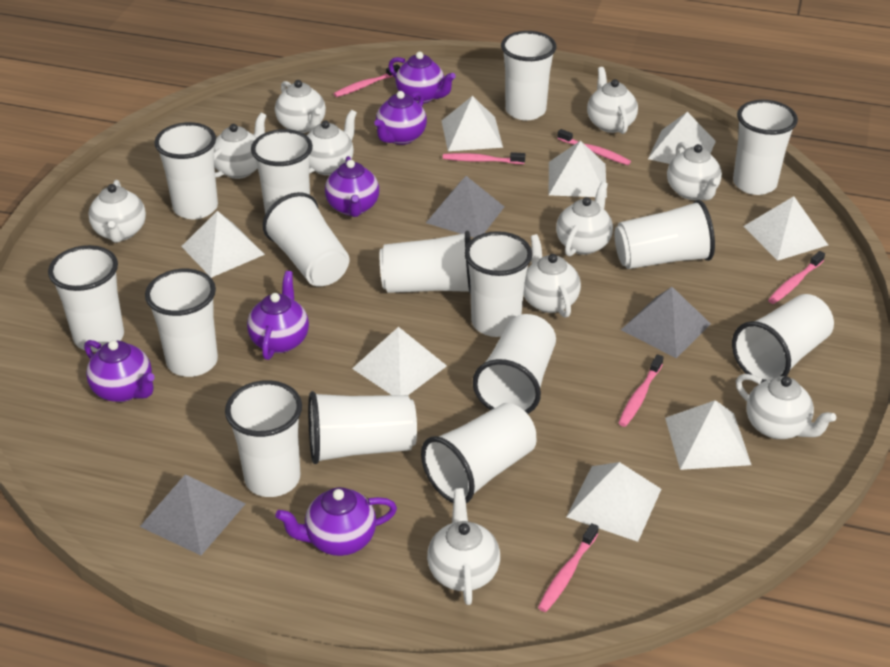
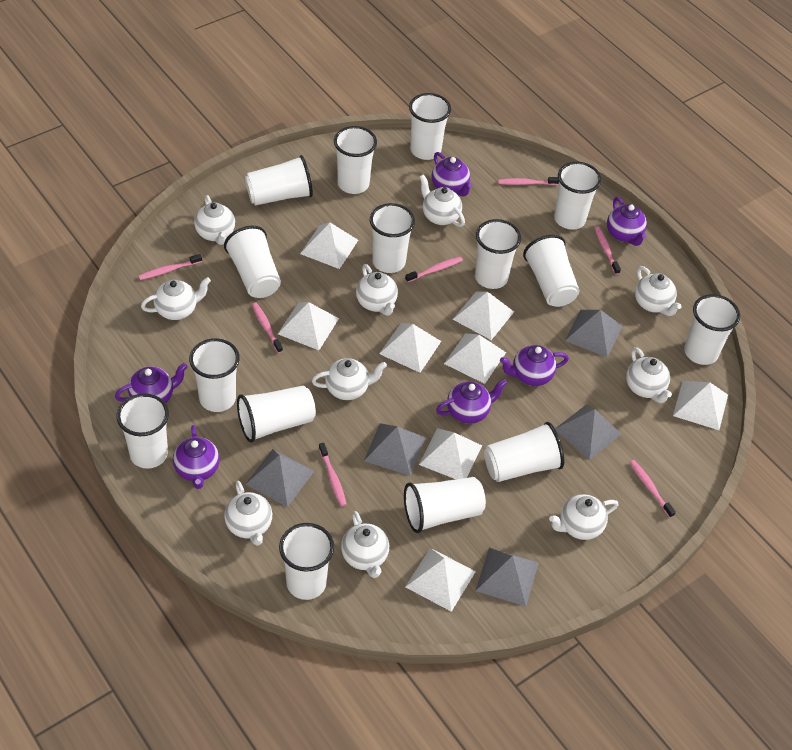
grey pyramid: 3 -> 5
pink toothbrush: 6 -> 7

